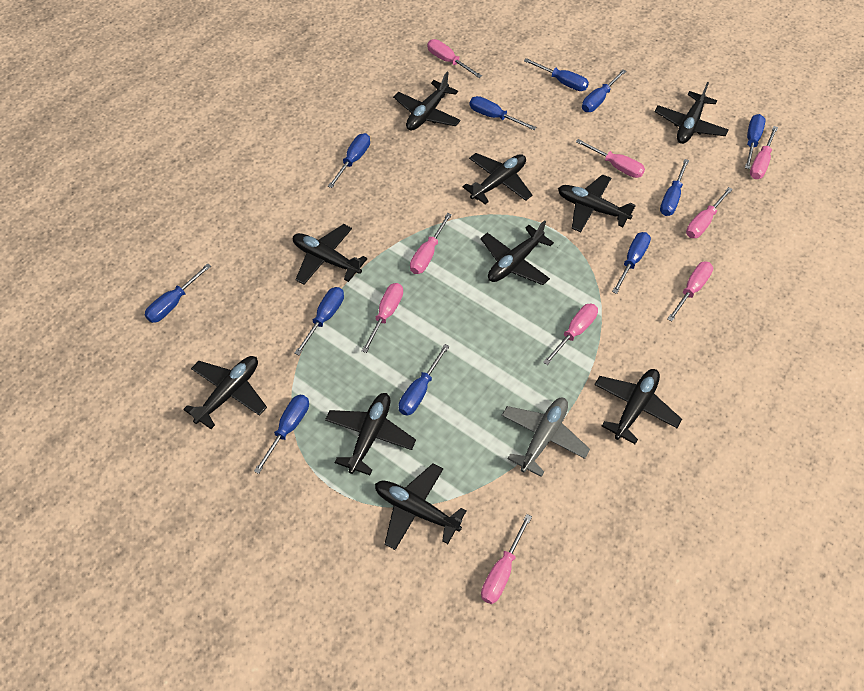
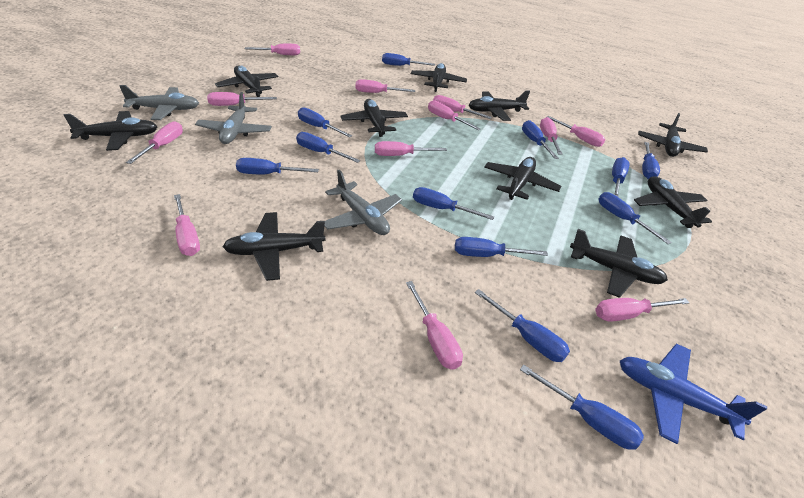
blue plane: 0 -> 1
blue screwdriver: 11 -> 12
grey plane: 1 -> 3
pink screwdriver: 9 -> 12

